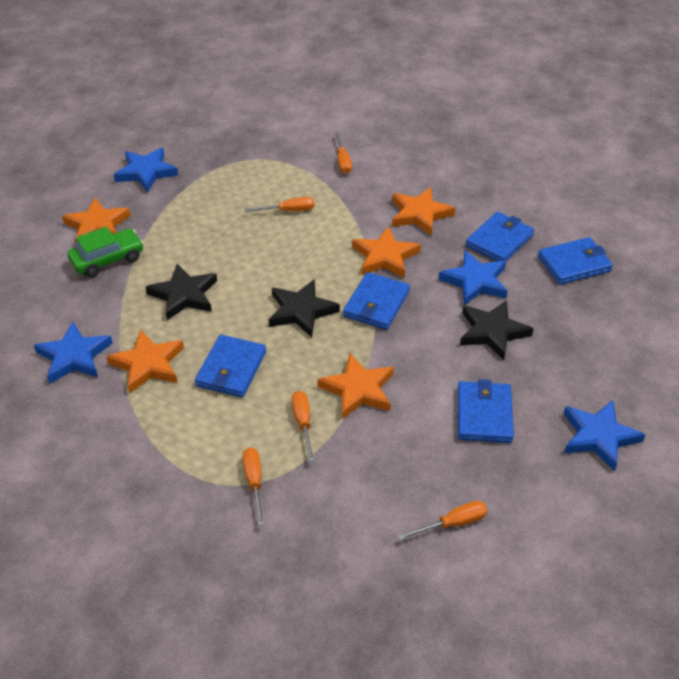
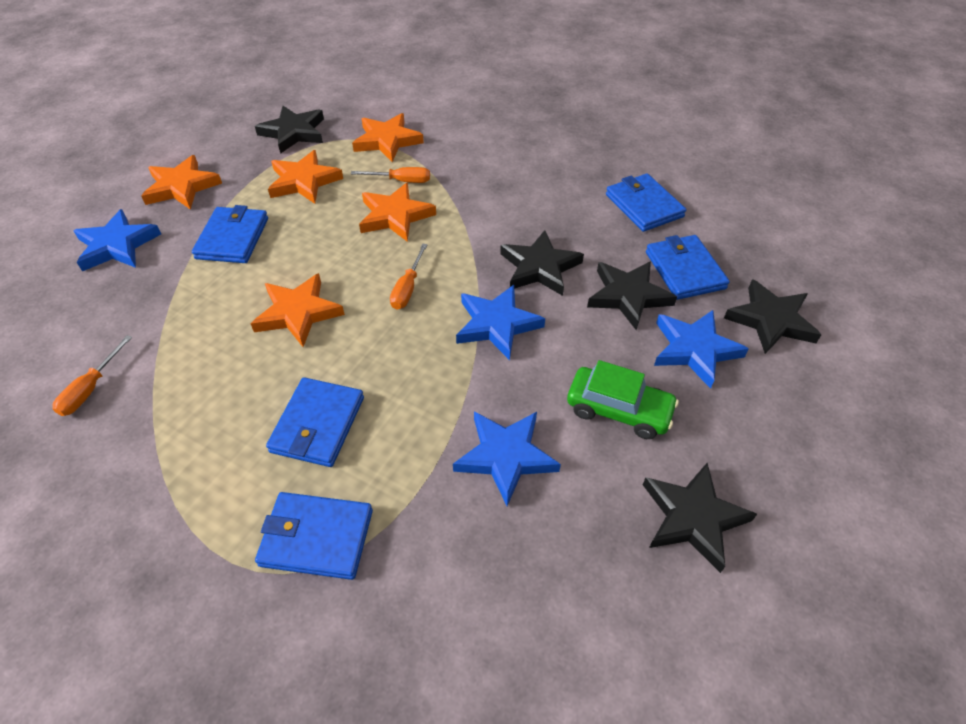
black star: 3 -> 5
orange screwdriver: 5 -> 3

